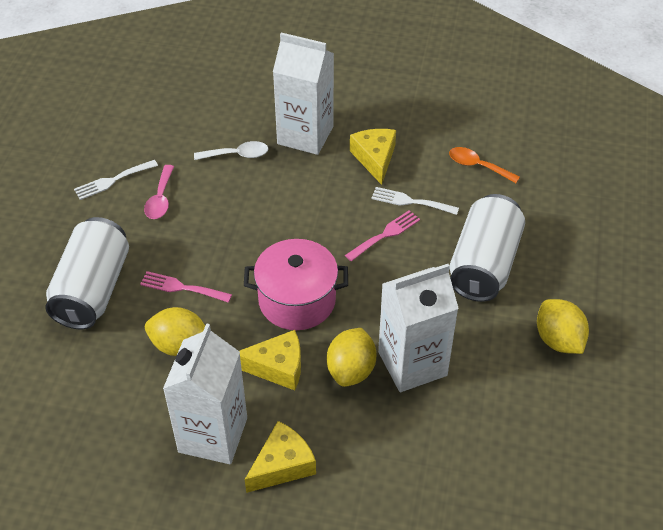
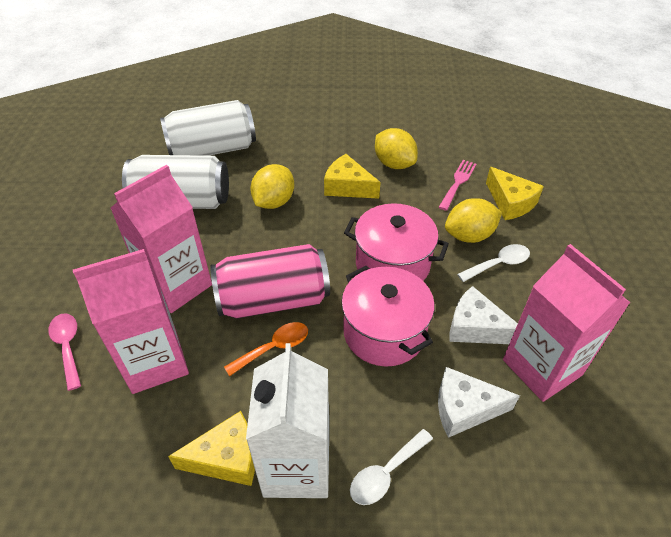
pink can: 0 -> 1
pink carton: 0 -> 3
pink fork: 2 -> 1
pink pot: 1 -> 2
white carton: 3 -> 1
white cheese: 0 -> 2
white fork: 2 -> 0
white spoon: 1 -> 2

